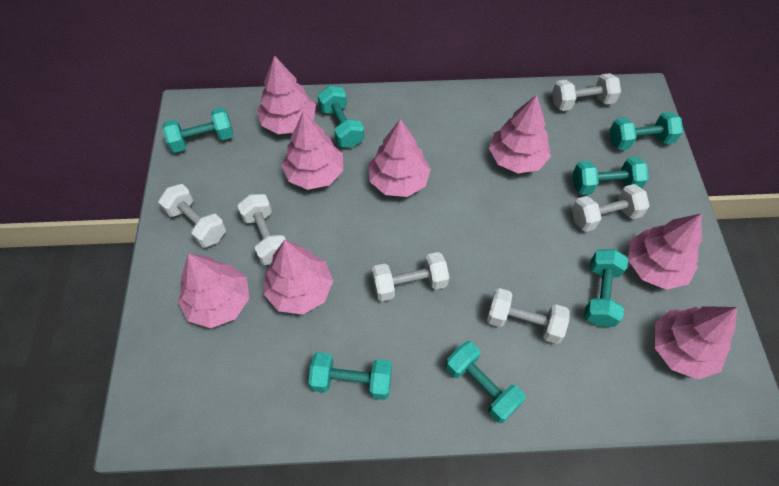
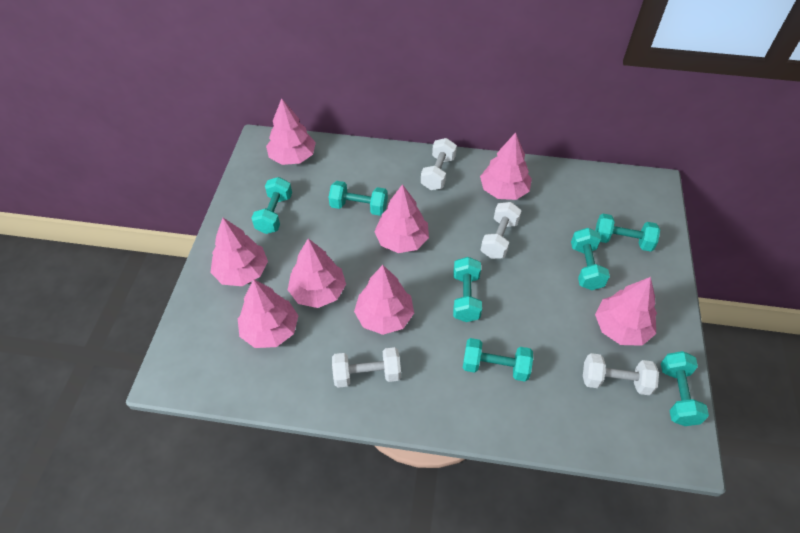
white dumbbell: 6 -> 4

